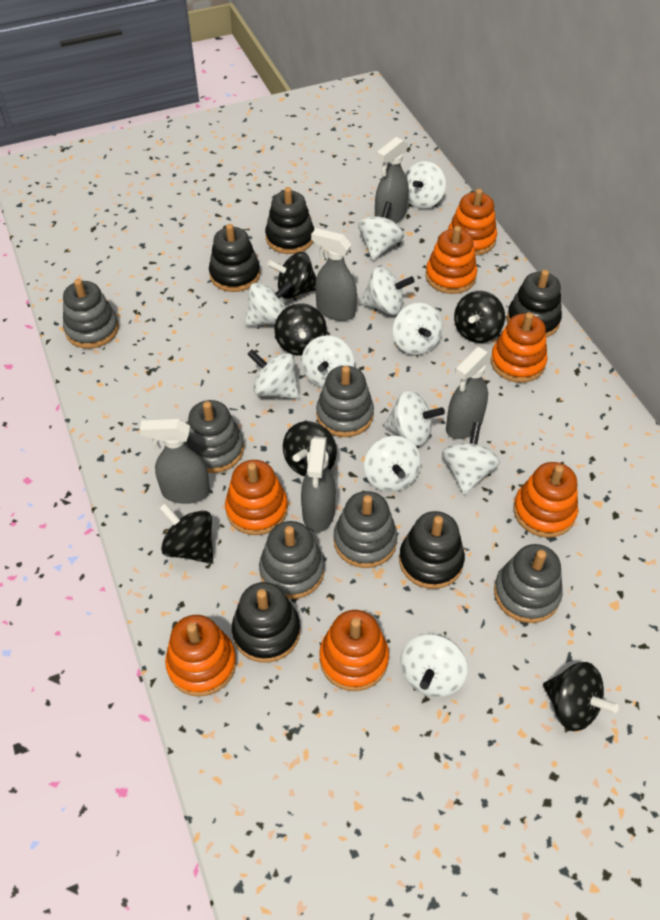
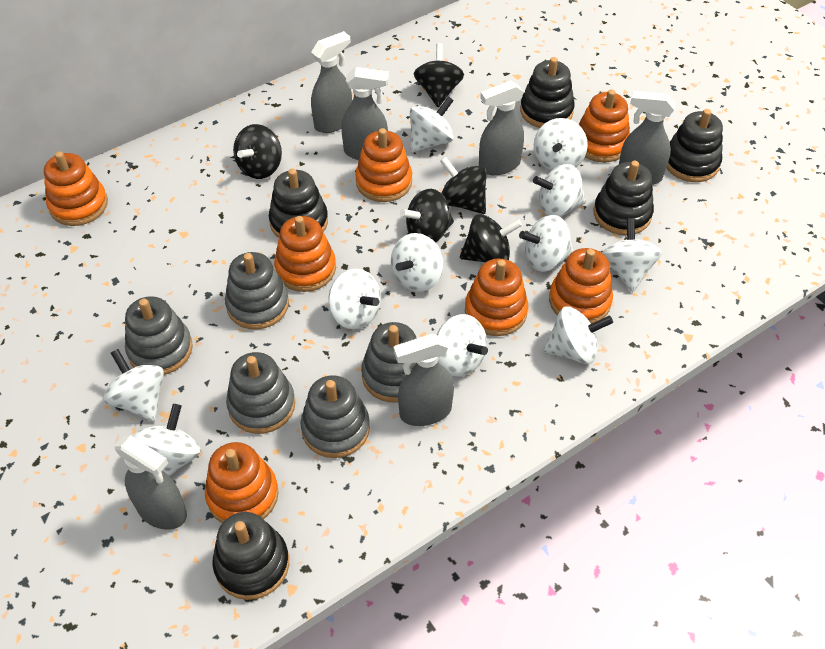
black spinning top: 6 -> 5
grey spray bottle: 5 -> 6
grey stacking toy: 6 -> 5

